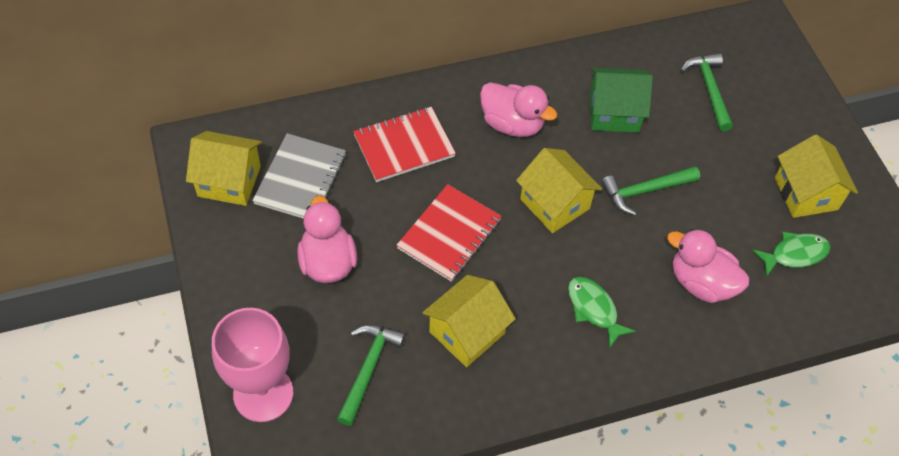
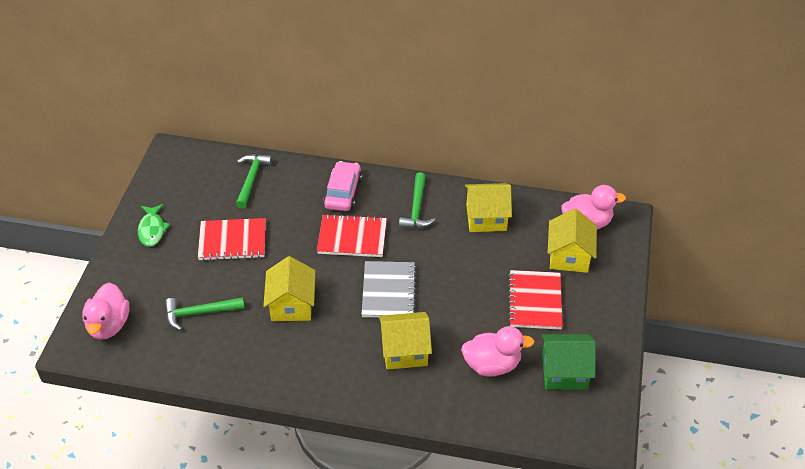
green fish: 2 -> 1
pink car: 0 -> 1
pink goblet: 1 -> 0
red notebook: 2 -> 3

